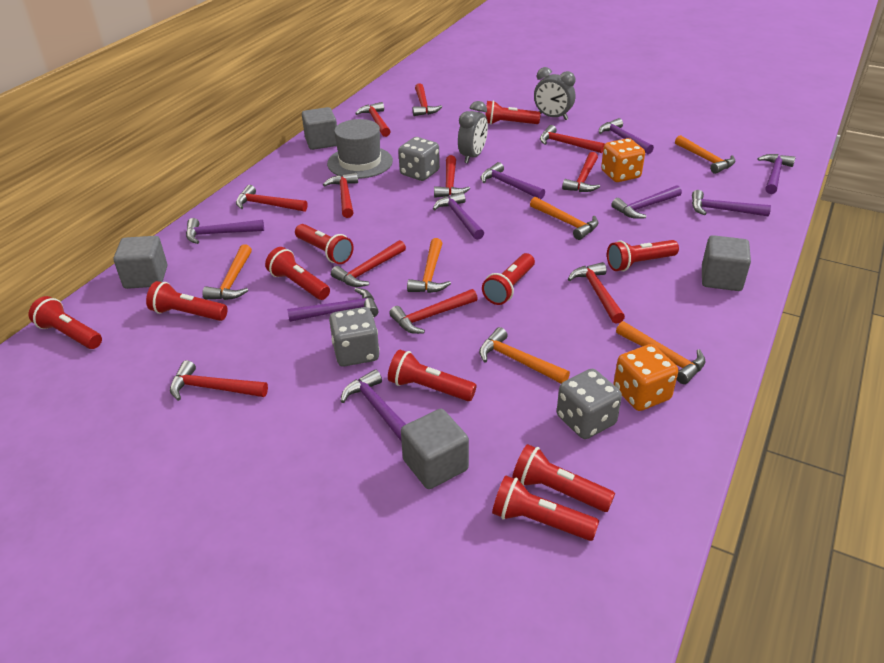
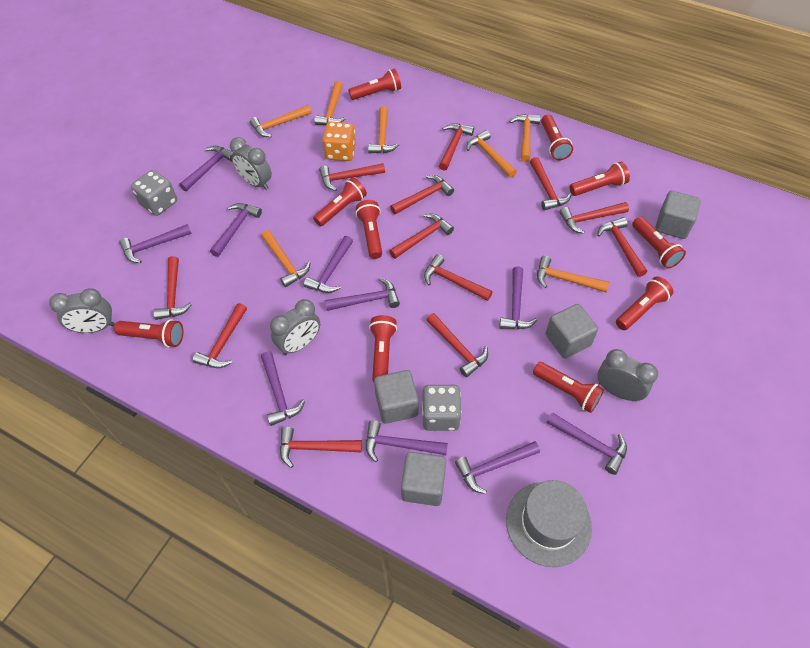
grey clock: 2 -> 4
grey dice: 3 -> 2
orange dice: 2 -> 1
orange hammer: 6 -> 7
purple hammer: 9 -> 10
red hammer: 11 -> 12

